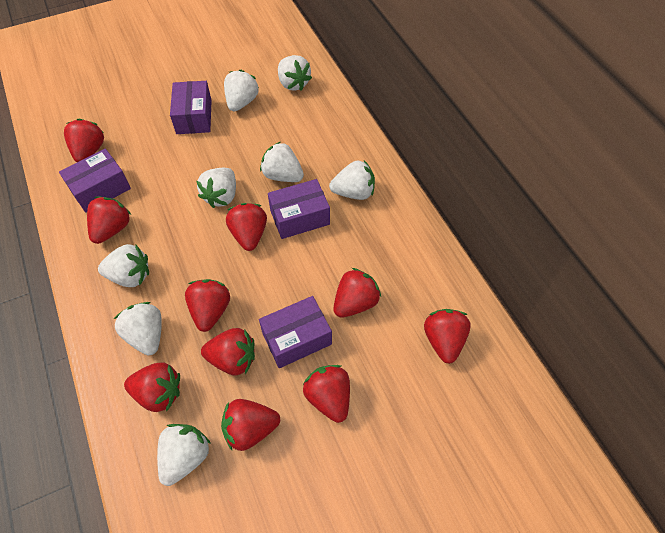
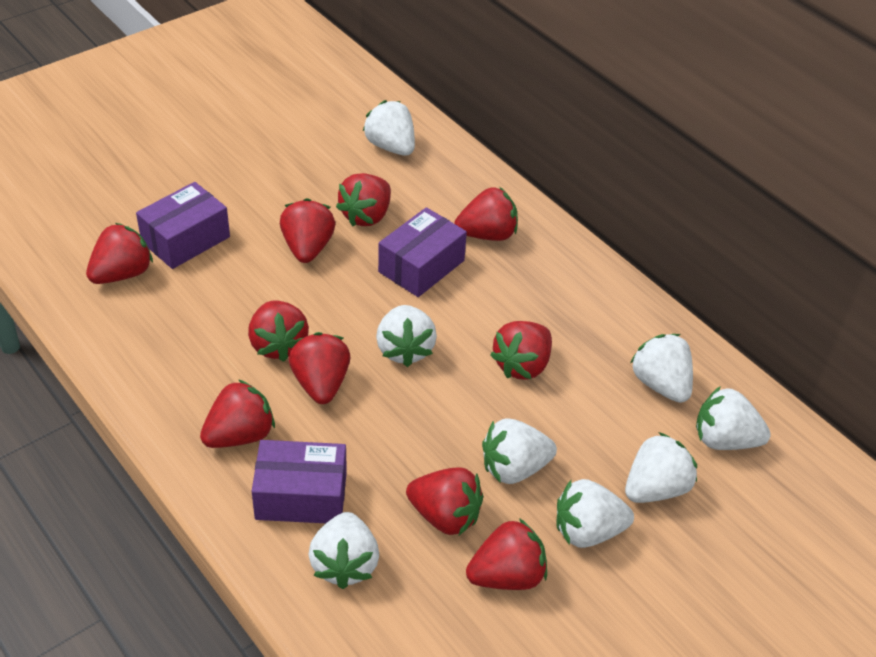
purple box: 4 -> 3

